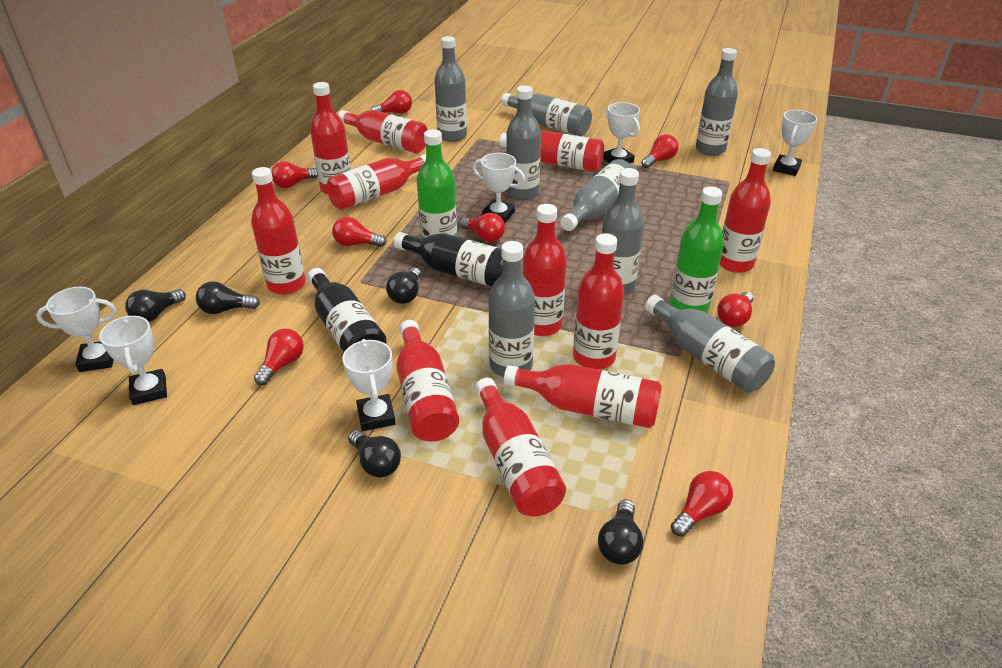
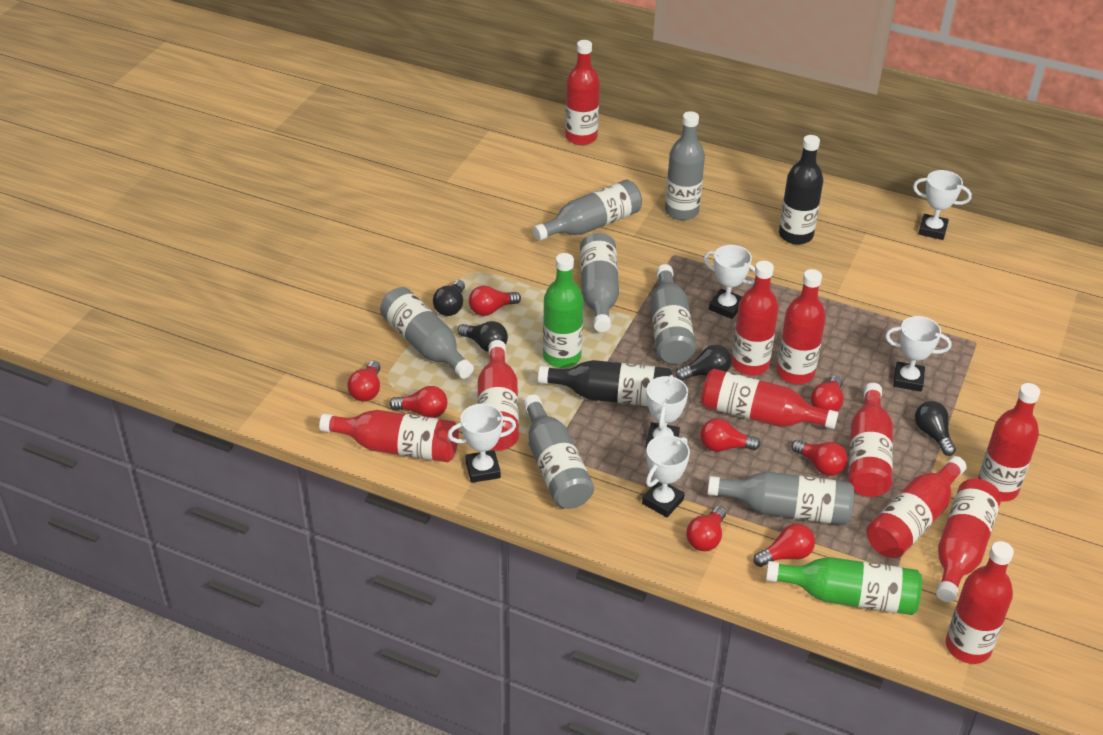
black light bulb: 5 -> 4
grey bottle: 8 -> 7

